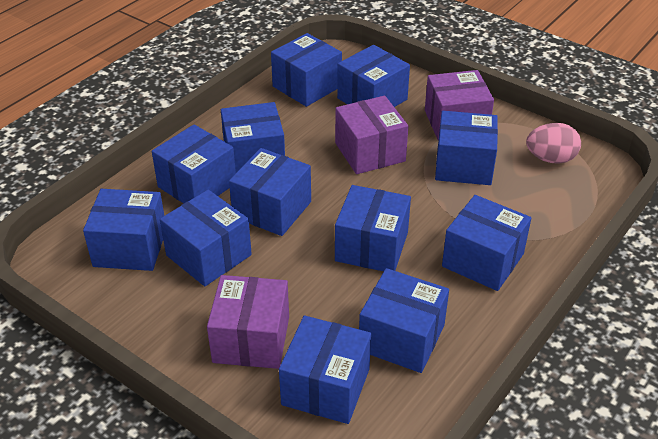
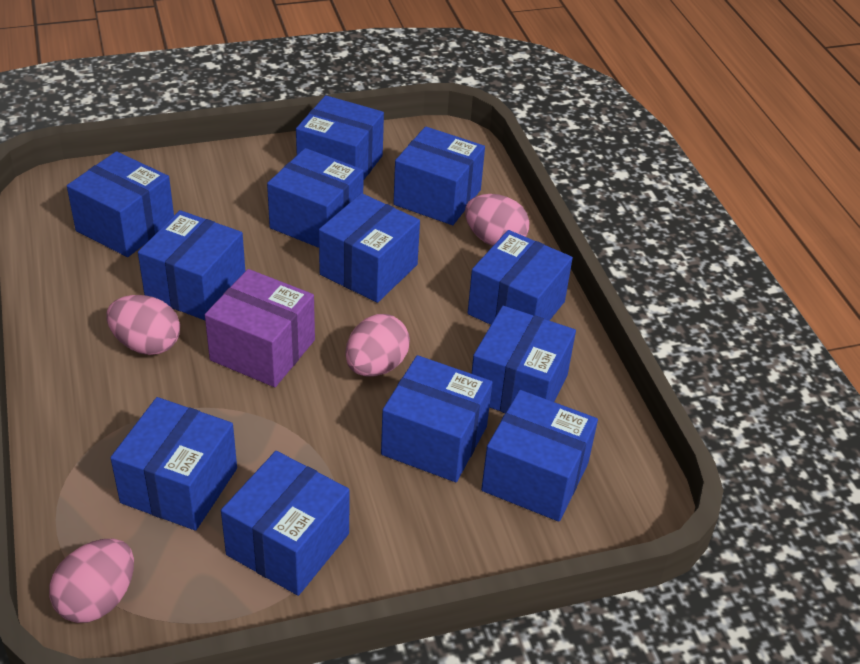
pink egg: 1 -> 4
purple box: 3 -> 1

